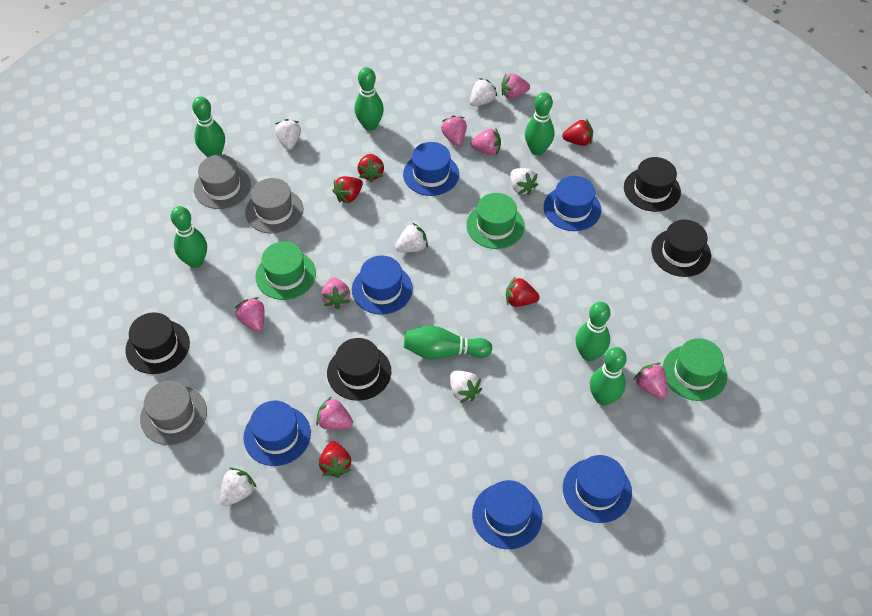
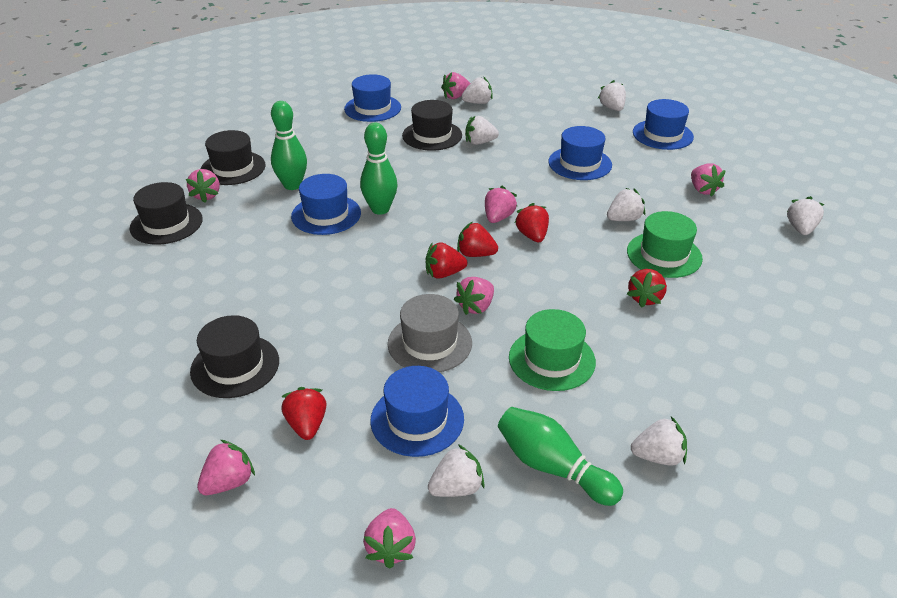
blue hat: 6 -> 5
green bowling pin: 7 -> 3
green hat: 3 -> 2
grey hat: 3 -> 1
white strawberry: 6 -> 7

